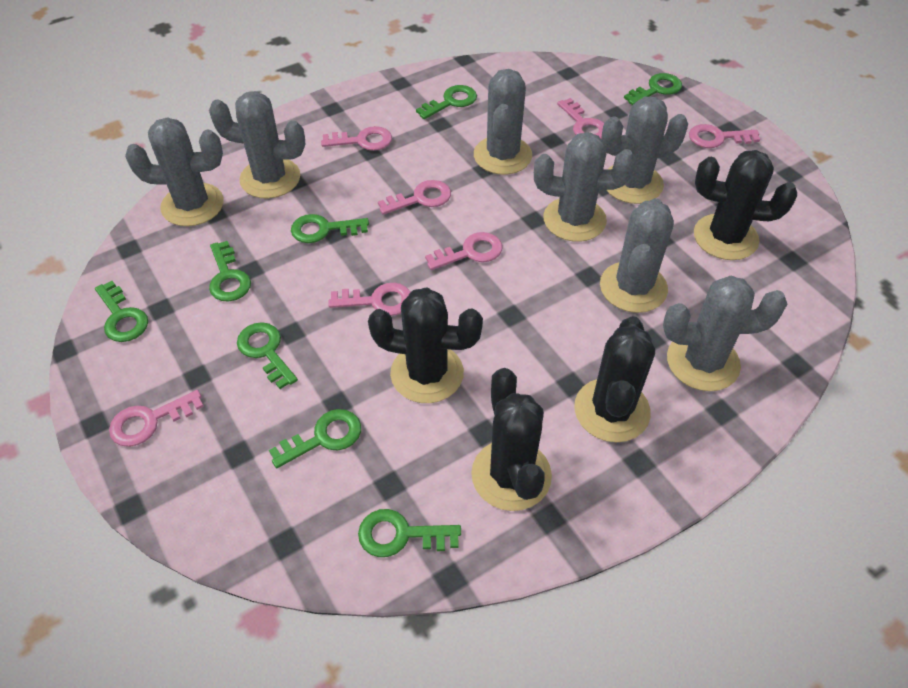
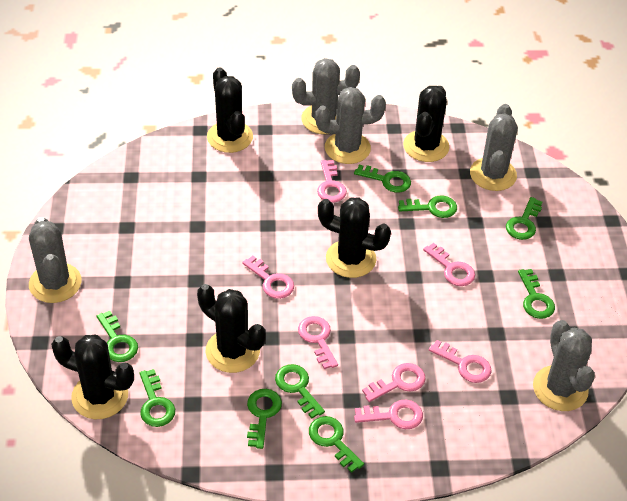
black cactus: 4 -> 5
green key: 8 -> 9
grey cactus: 7 -> 5

